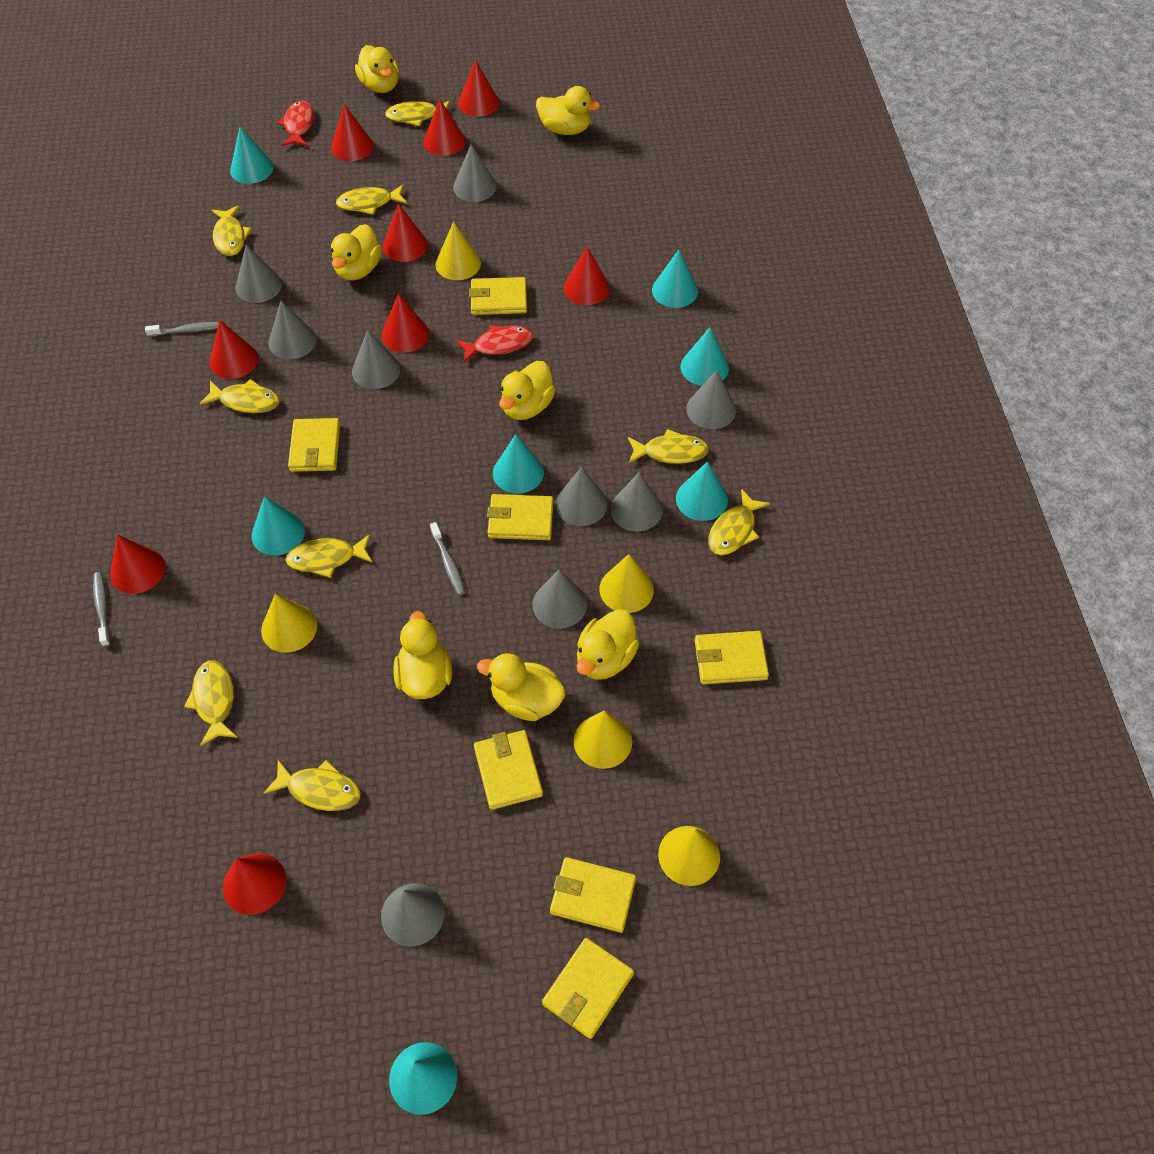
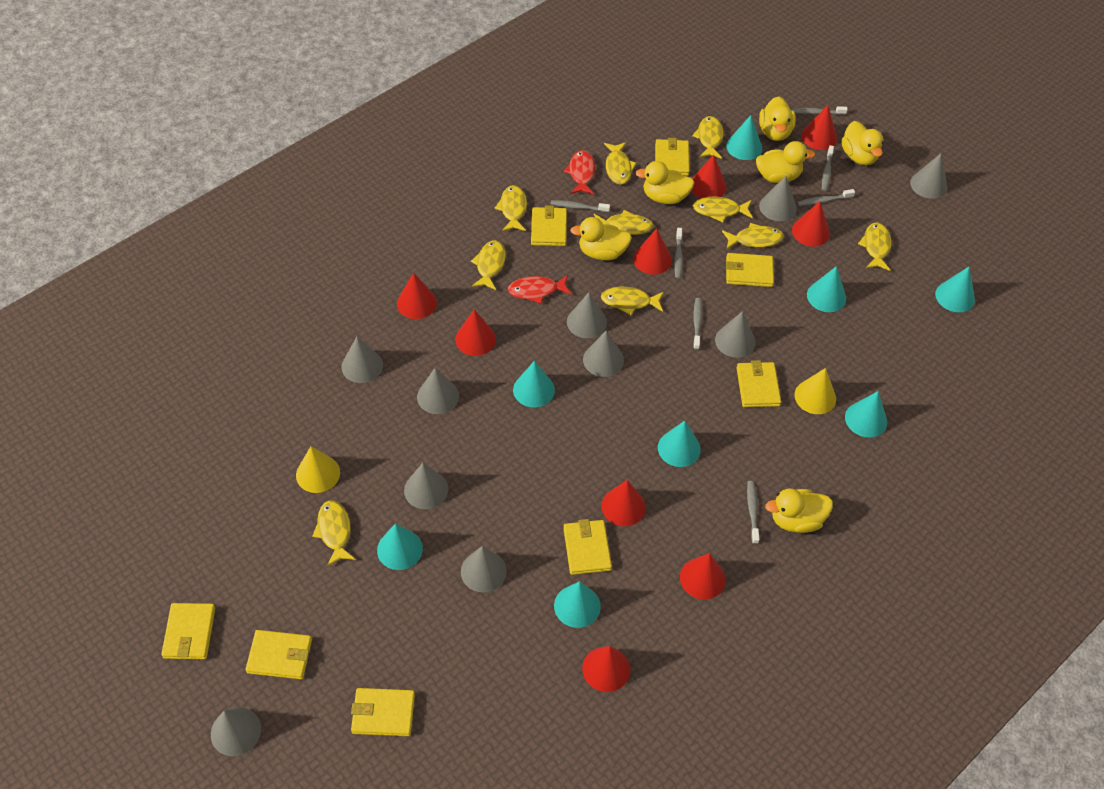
grey cone: 9 -> 10
grey toothbrush: 3 -> 7
turquoise cone: 7 -> 8
yellow cone: 5 -> 2
yellow duck: 7 -> 6
yellow fish: 9 -> 10
yellow wallet: 7 -> 8

